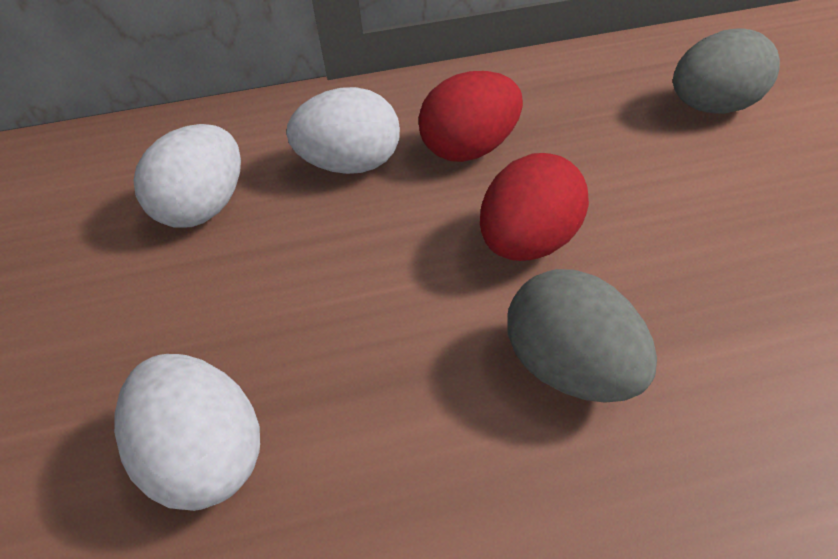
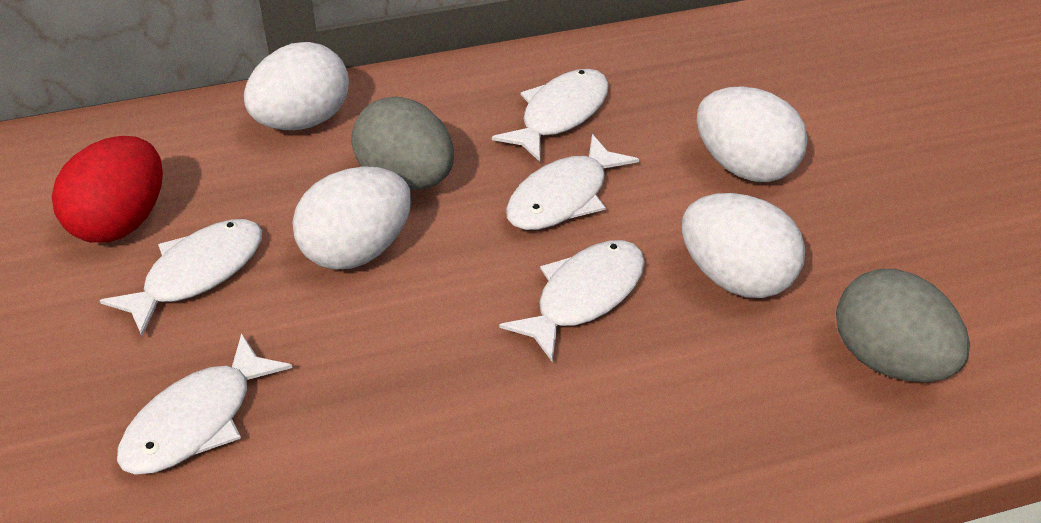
red egg: 2 -> 1
white egg: 3 -> 4
white fish: 0 -> 5

